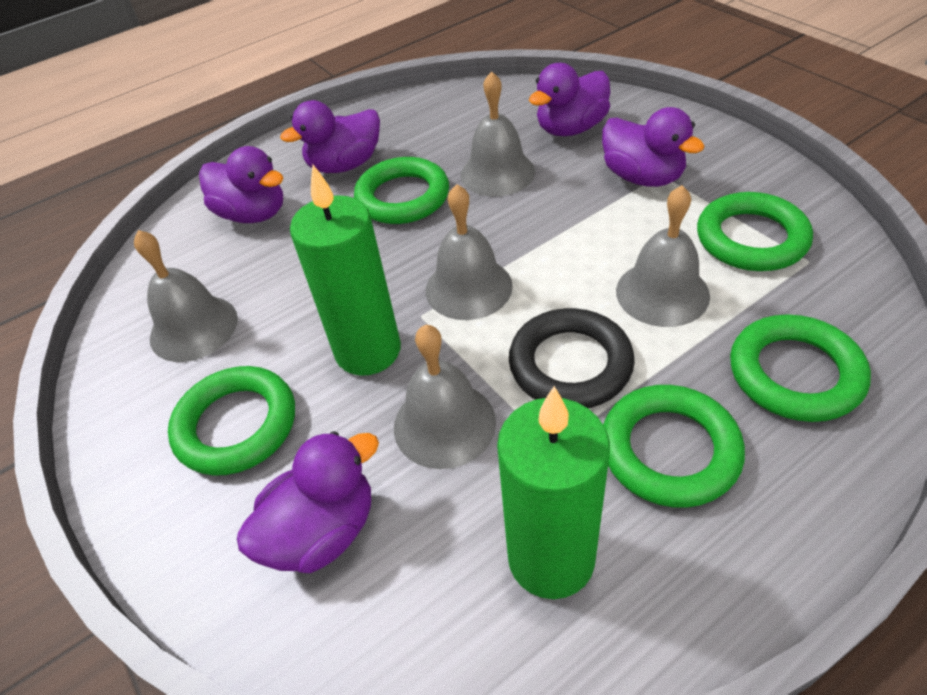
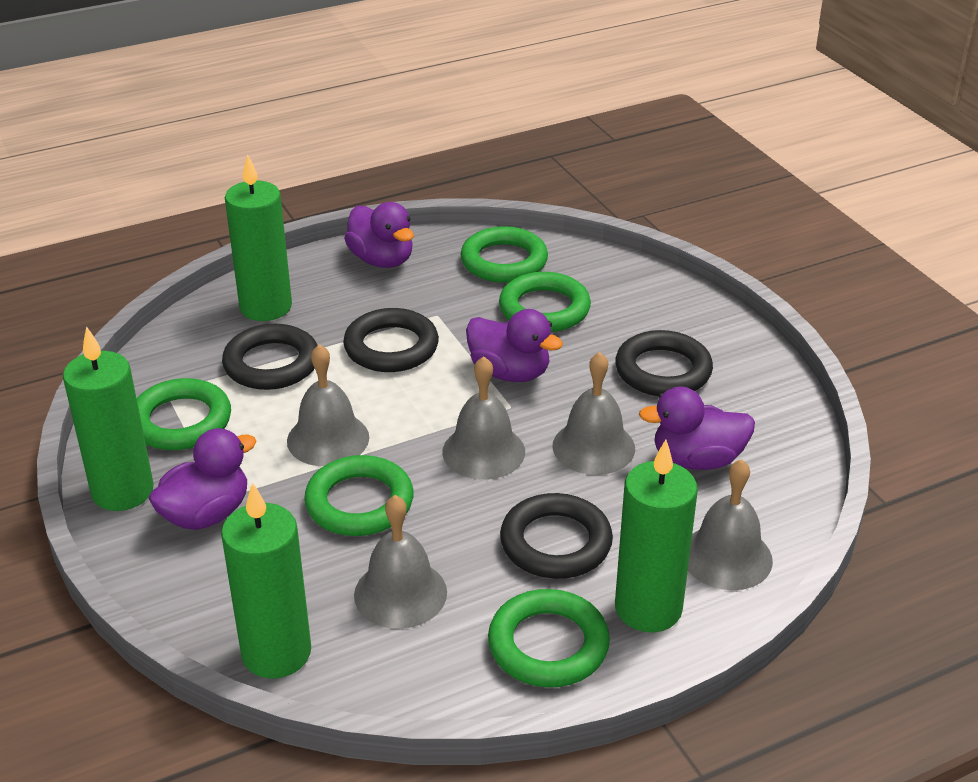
black ring: 1 -> 4
green candle: 2 -> 4
purple duck: 5 -> 4

